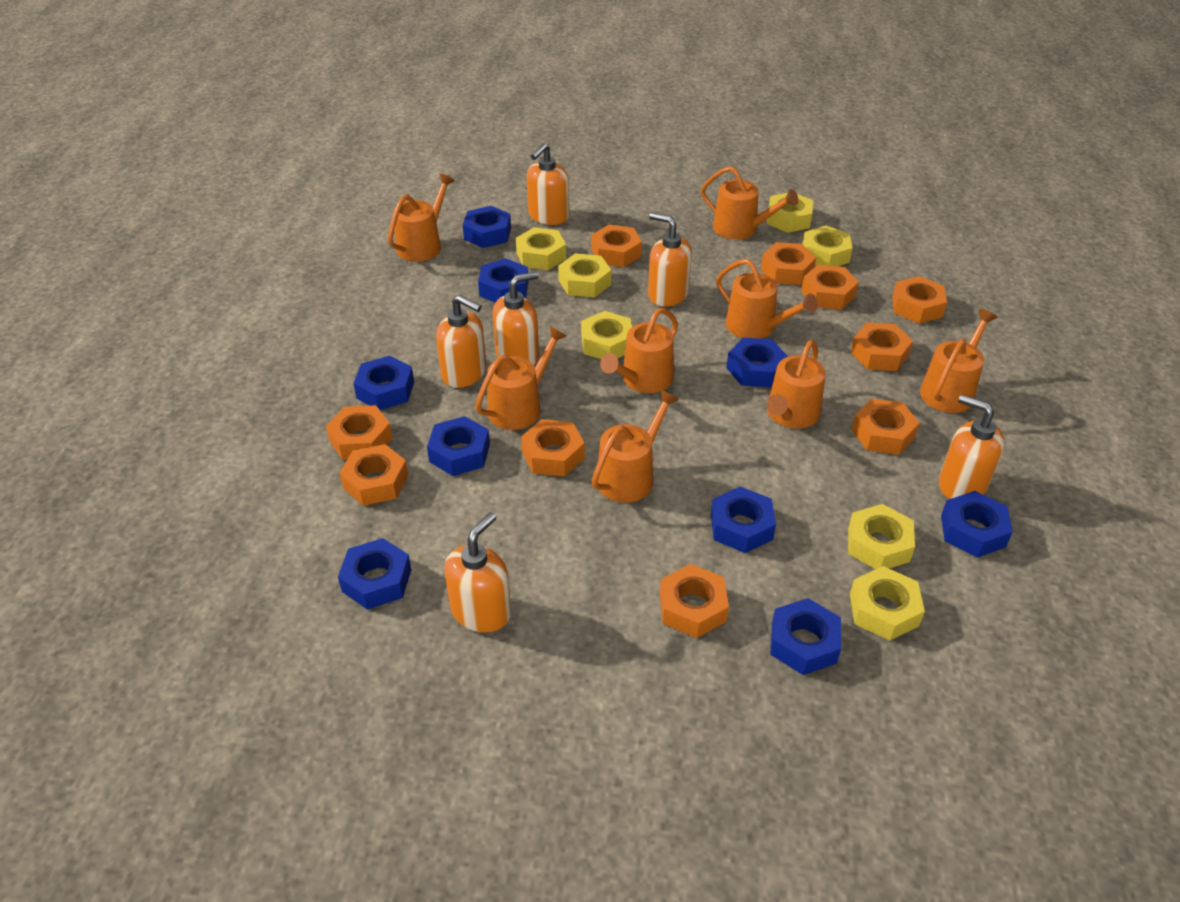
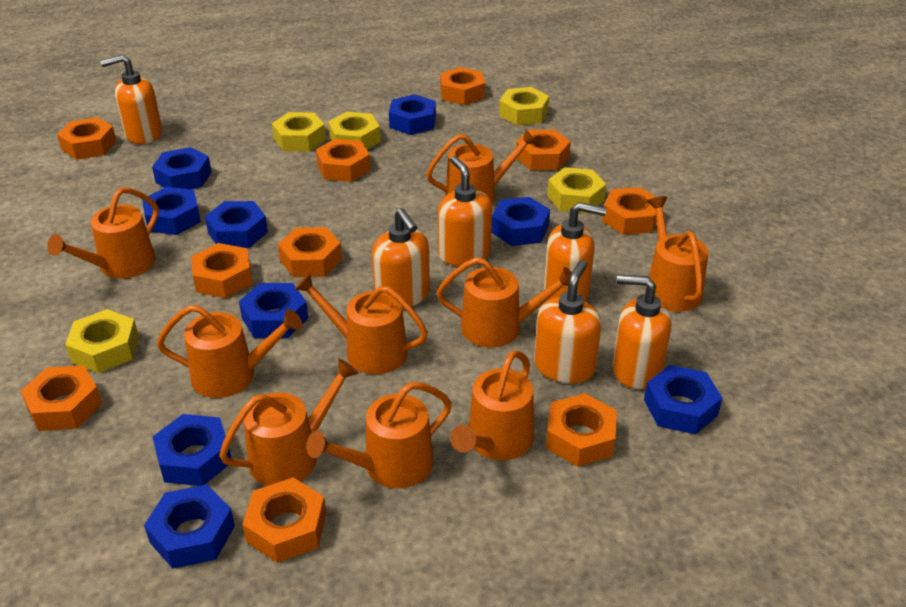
orange watering can: 8 -> 9
yellow nut: 7 -> 5

